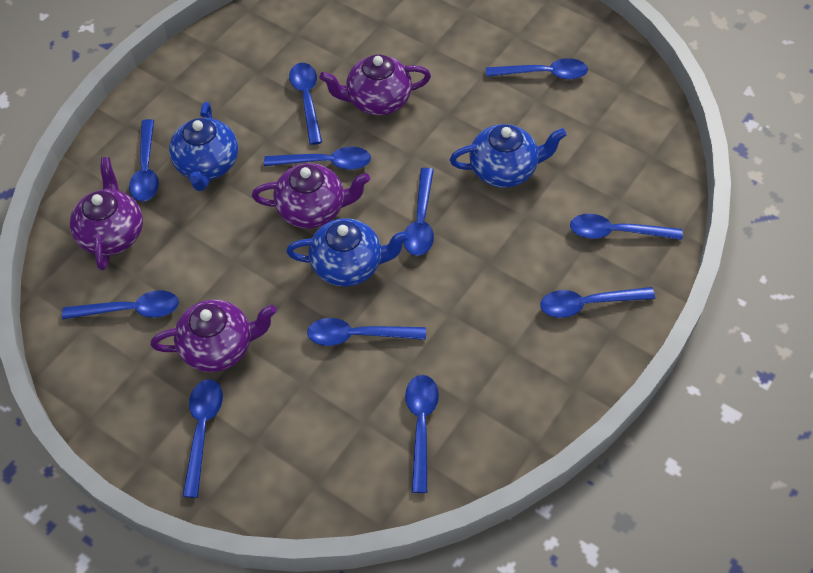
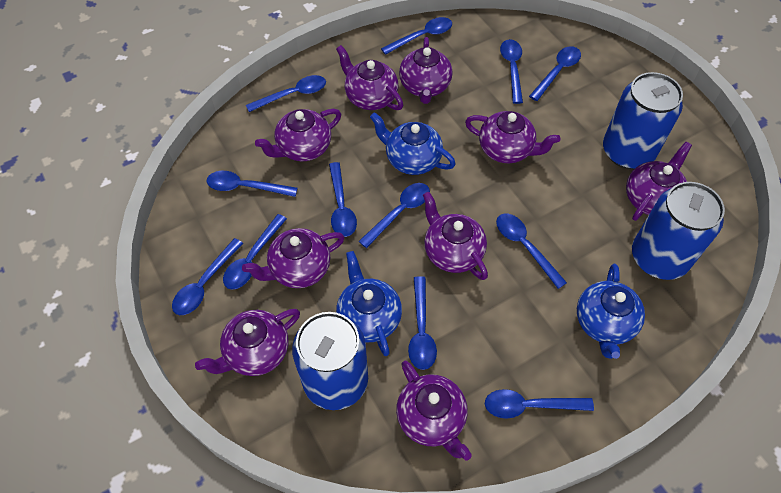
blue can: 0 -> 3
blue spoon: 11 -> 12
purple teapot: 4 -> 9

